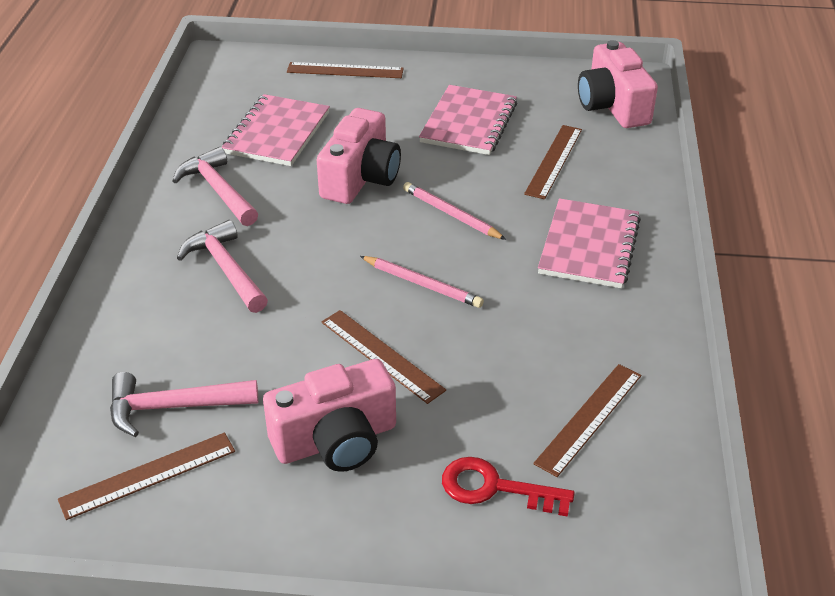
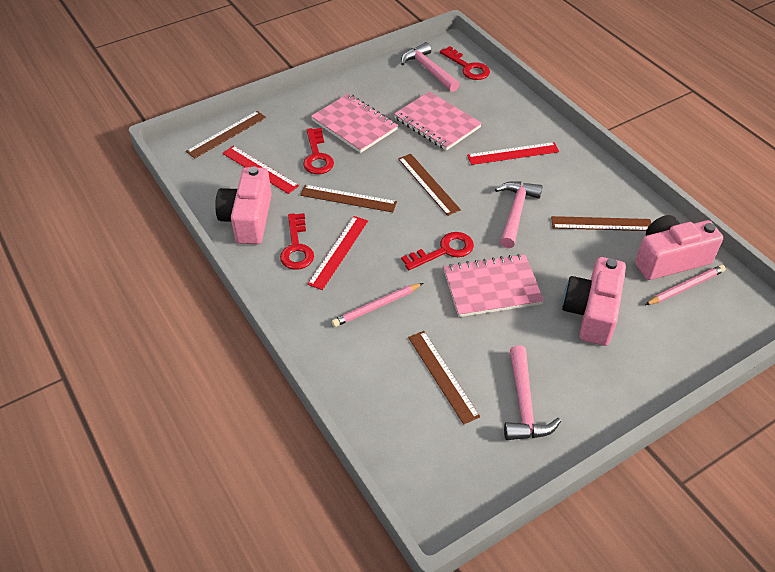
red key: 1 -> 4
red ruler: 0 -> 3

